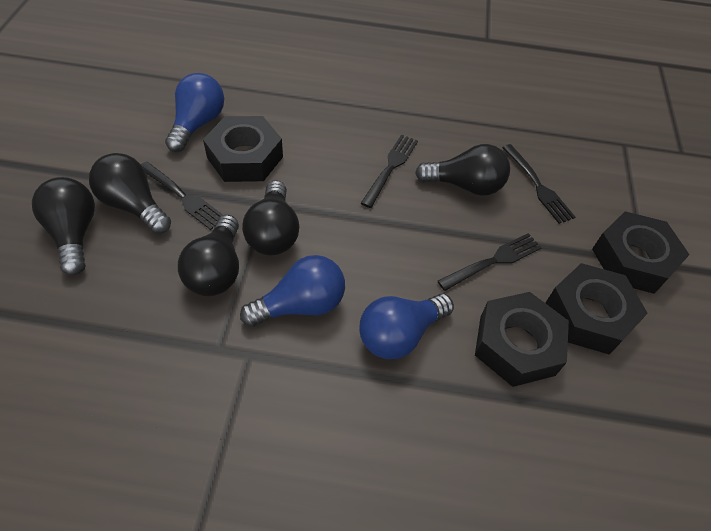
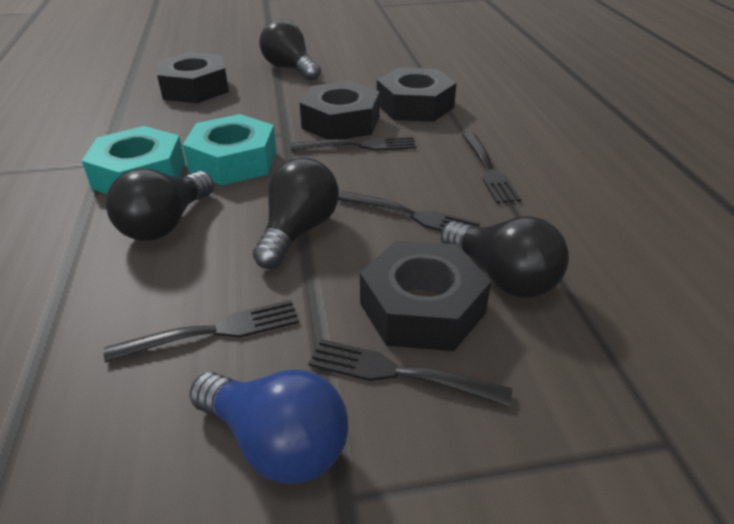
black fork: 4 -> 5
black light bulb: 5 -> 4
blue light bulb: 3 -> 1
turquoise nut: 0 -> 2

